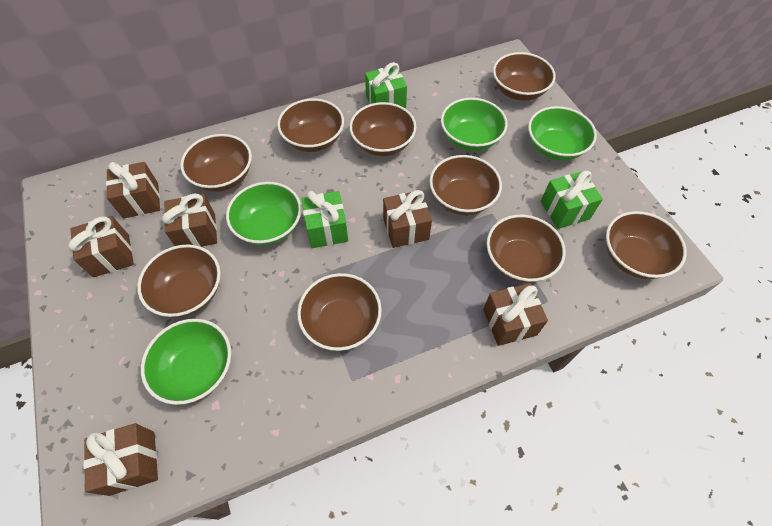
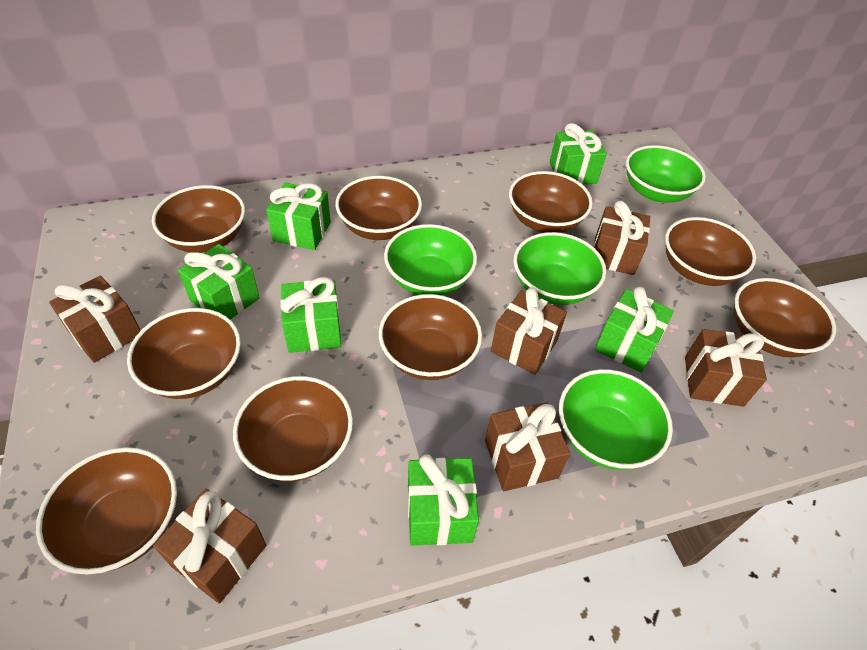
green gift: 3 -> 6

